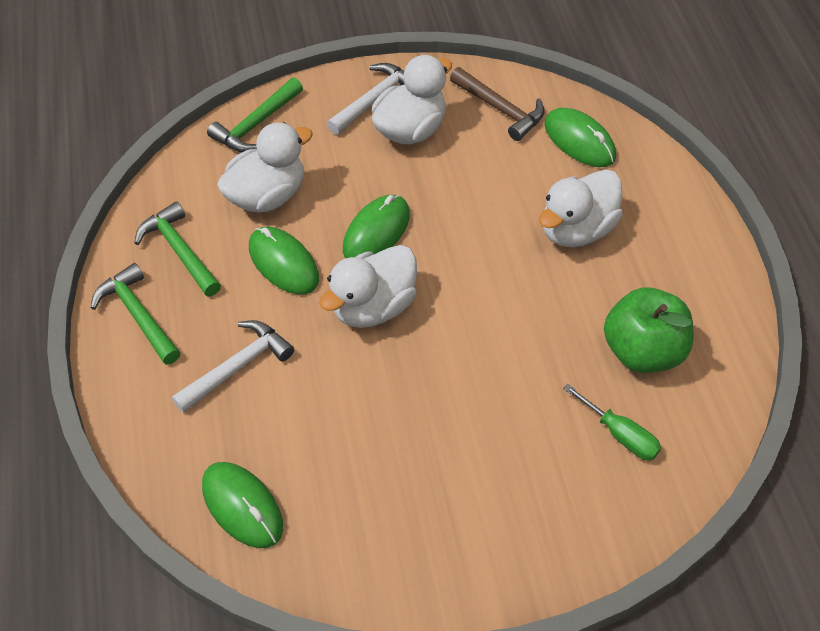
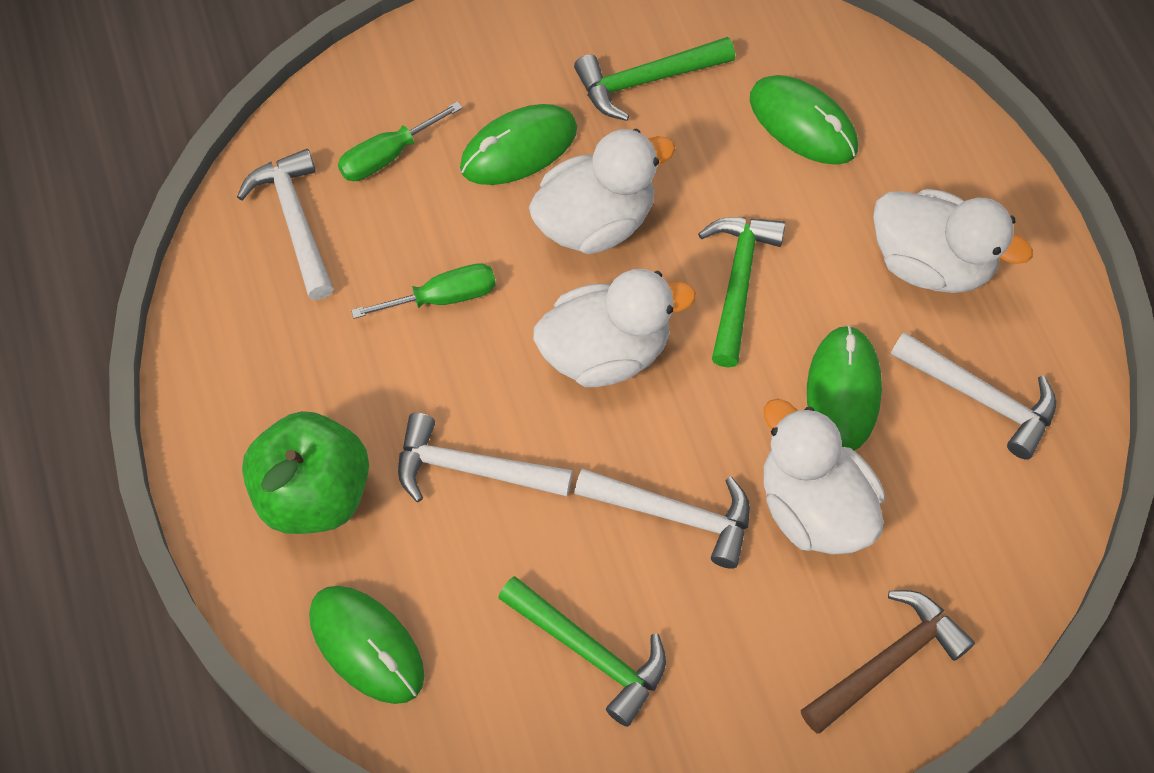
green screwdriver: 1 -> 2
white hammer: 2 -> 4

